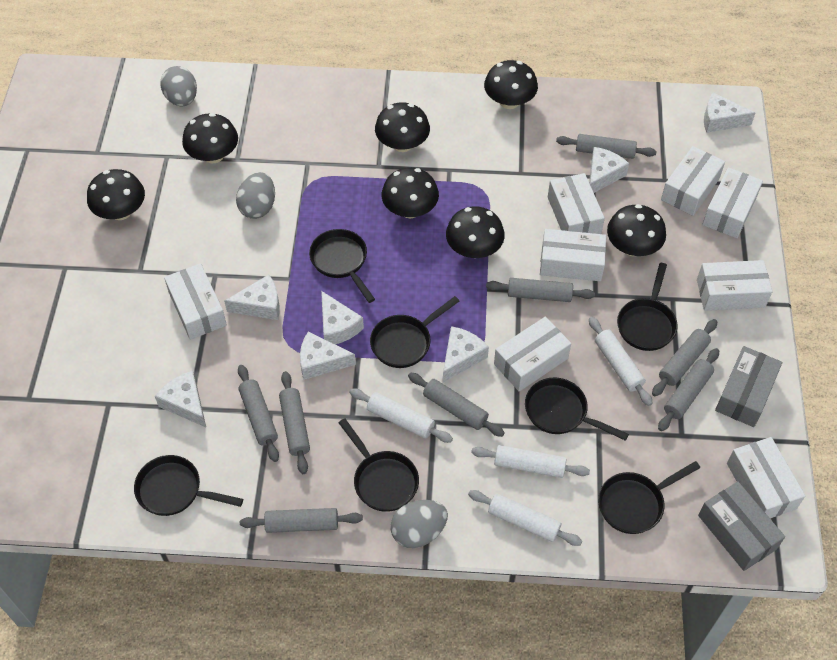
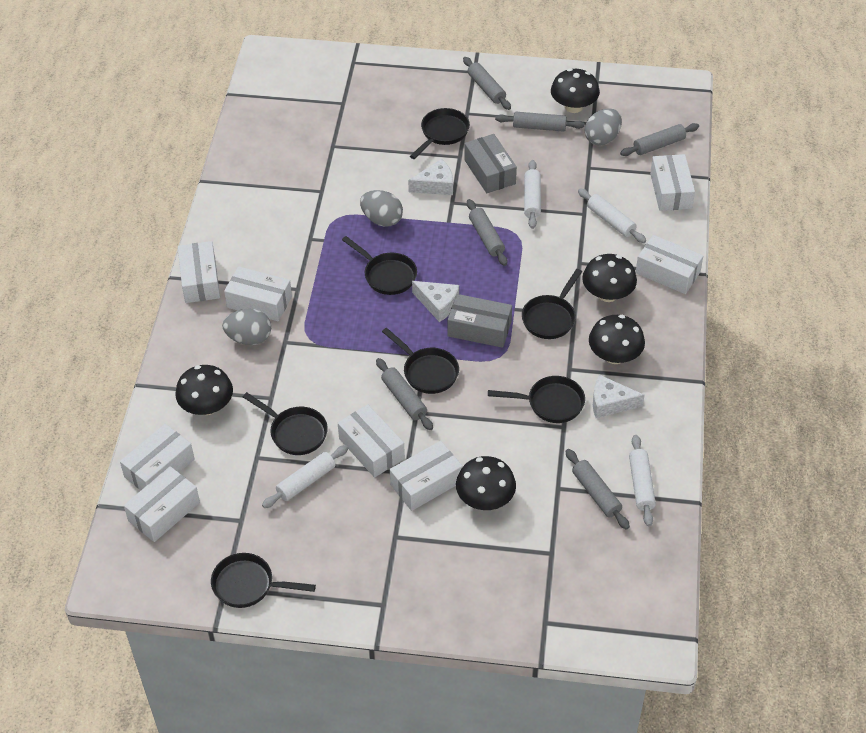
black mushroom: 7 -> 5
grey rolling pin: 8 -> 6
white cheese: 7 -> 3

